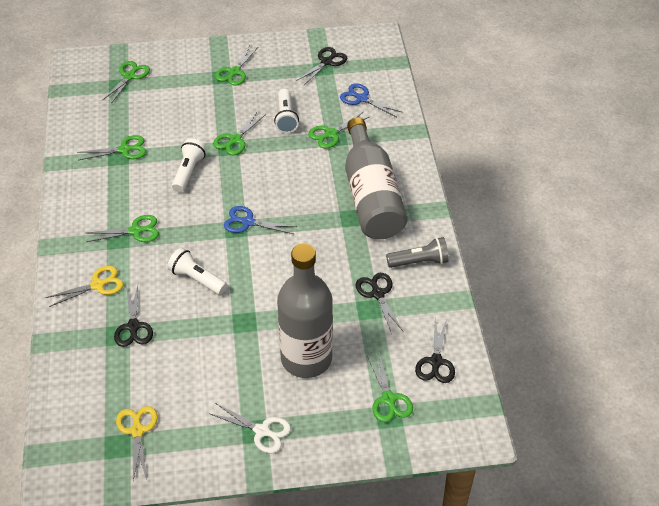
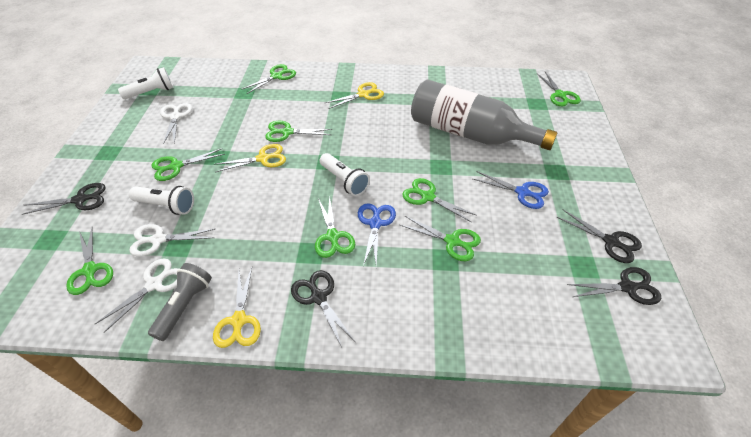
green scissors: 7 -> 8
grey bottle: 2 -> 1
white scissors: 1 -> 3
yellow scissors: 2 -> 3

